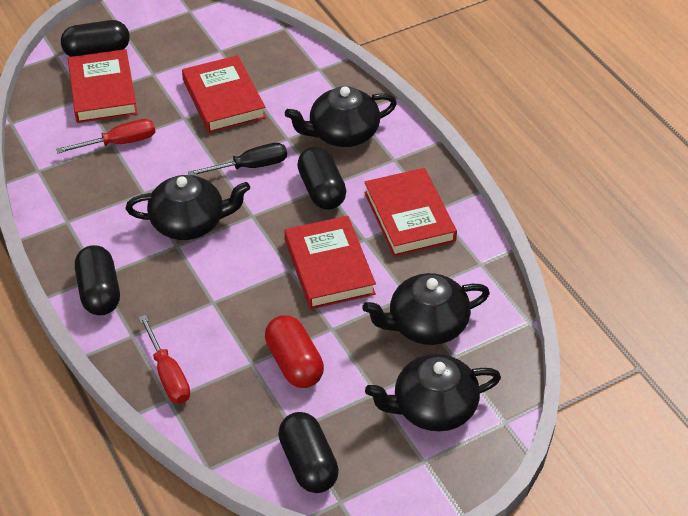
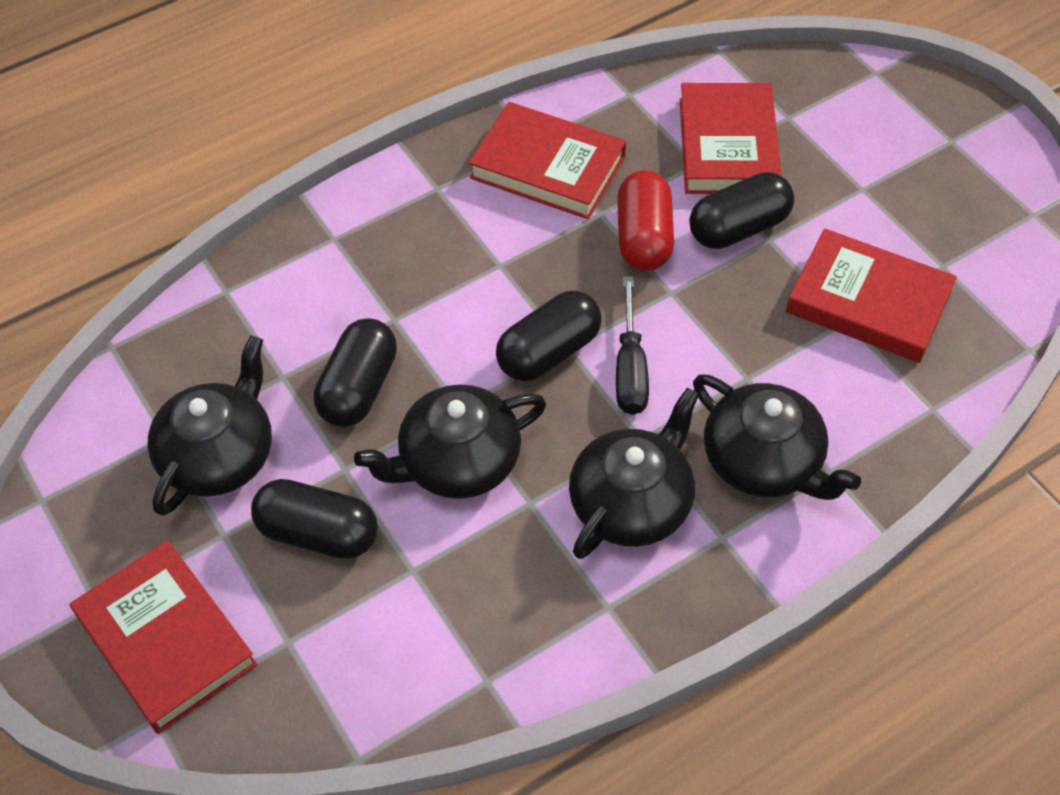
red screwdriver: 2 -> 0

